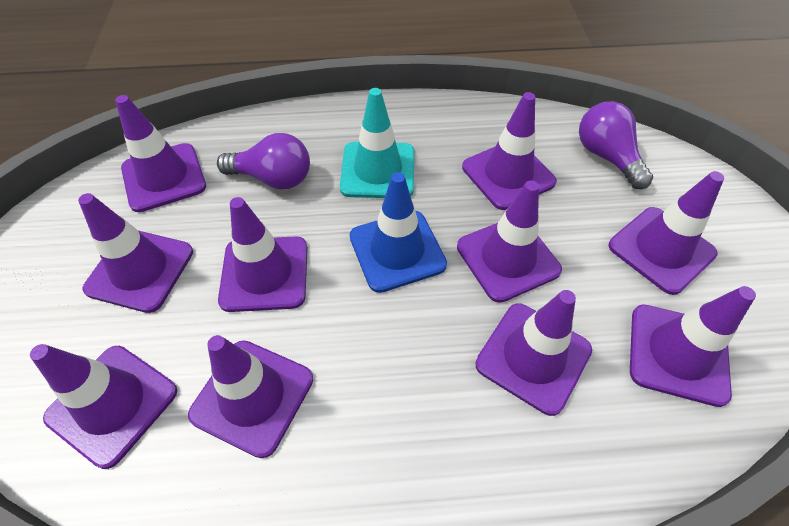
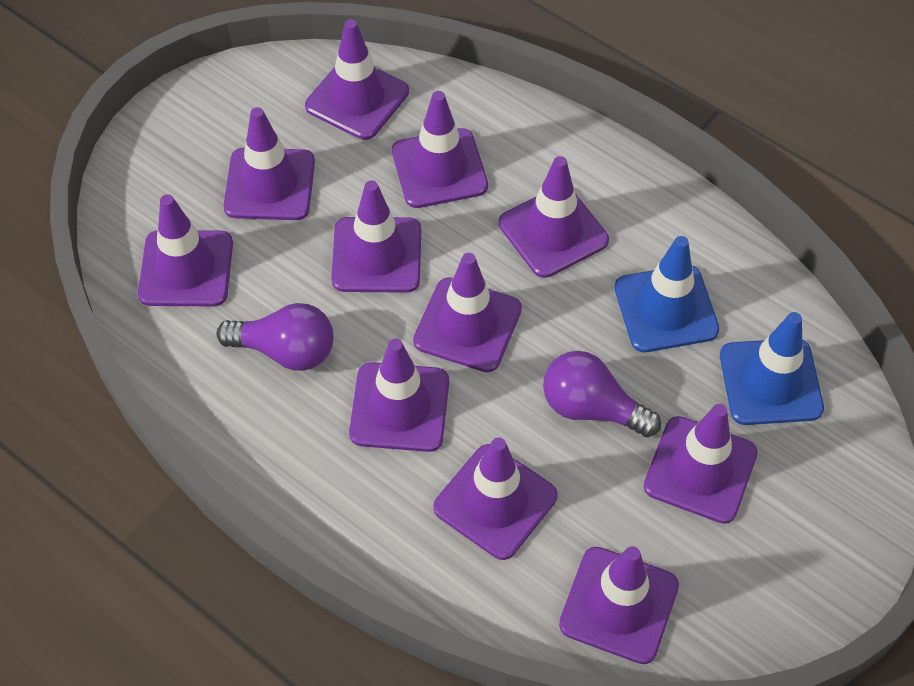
blue traffic cone: 1 -> 2
purple traffic cone: 10 -> 11
turquoise traffic cone: 1 -> 0

